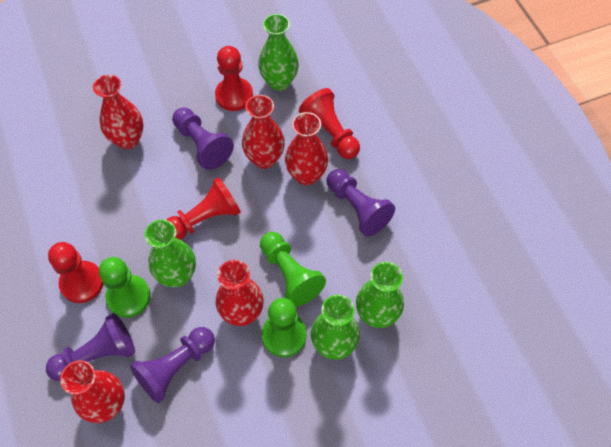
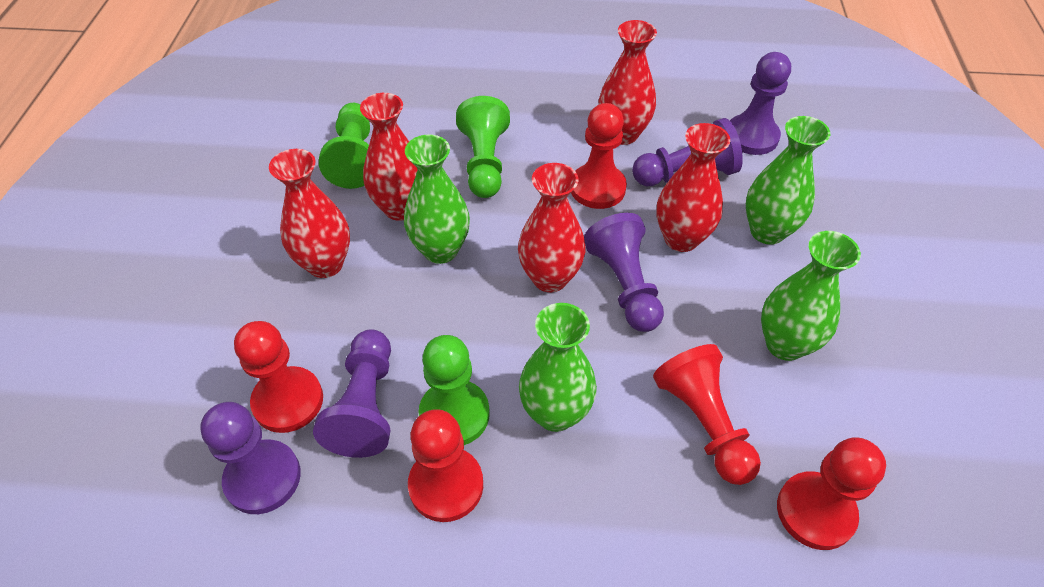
purple pawn: 4 -> 5
red pawn: 4 -> 5

